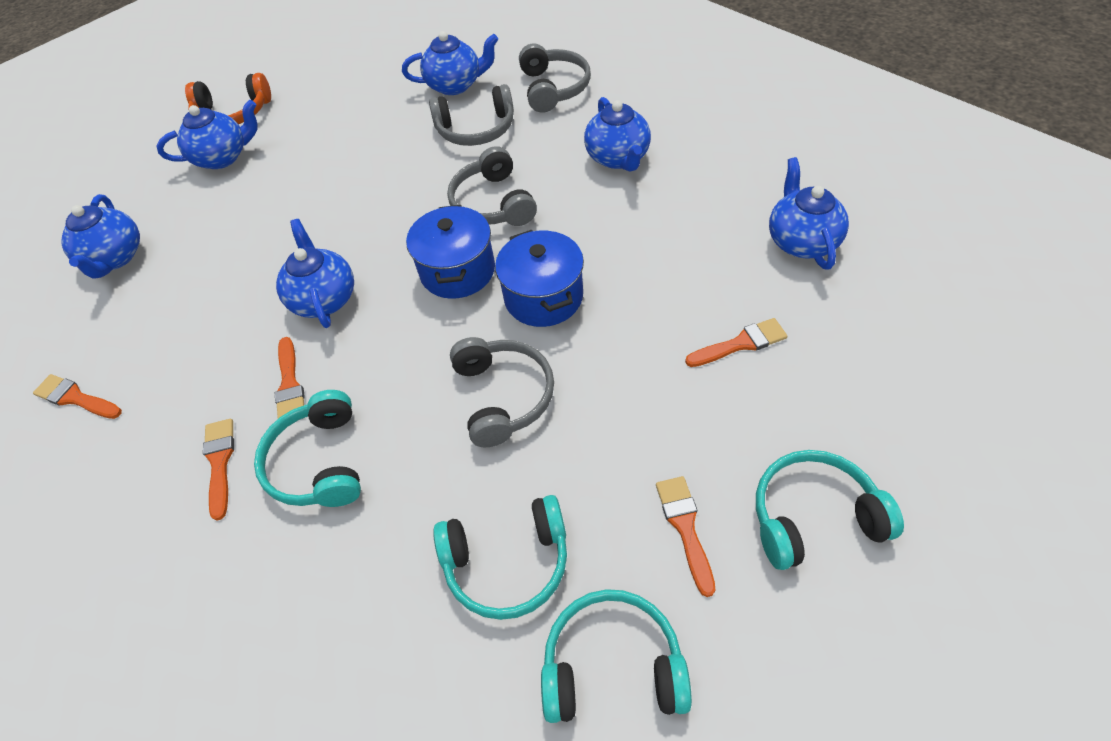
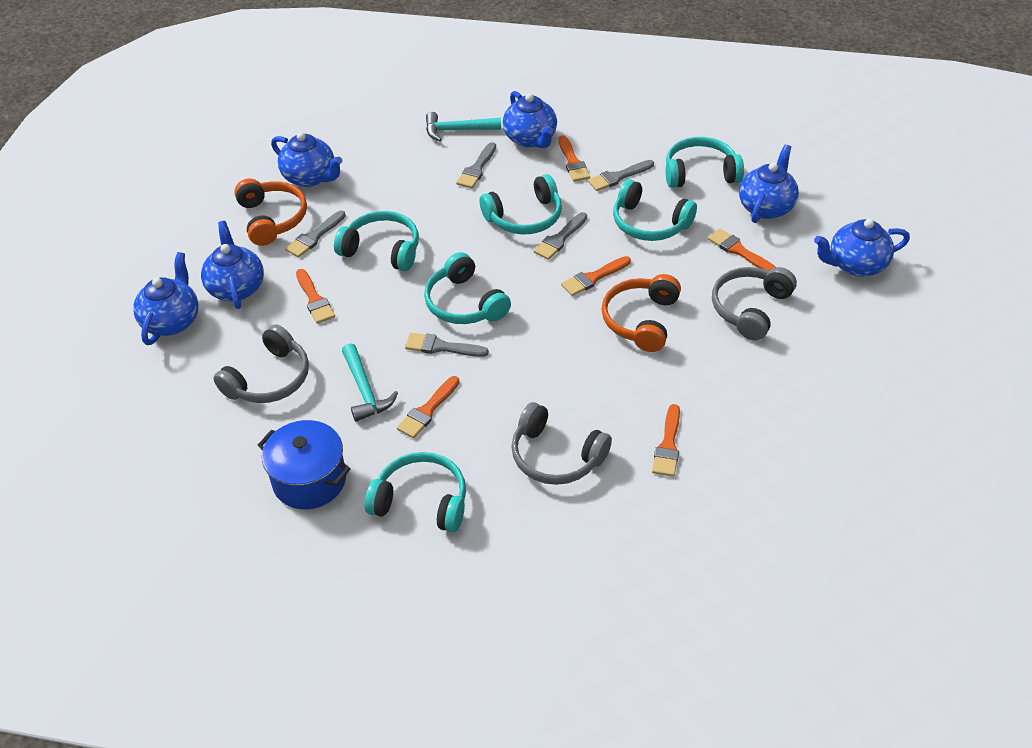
blue pot: 2 -> 1
grey brush: 0 -> 5
grey headphones: 4 -> 3
orange brush: 5 -> 6
orange headphones: 1 -> 2
turquoise hammer: 0 -> 2
turquoise headphones: 4 -> 6

